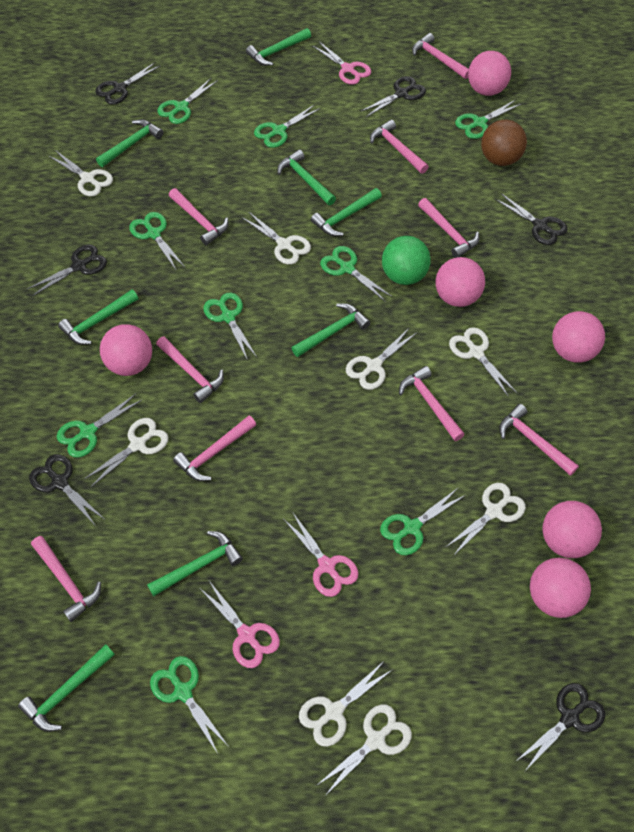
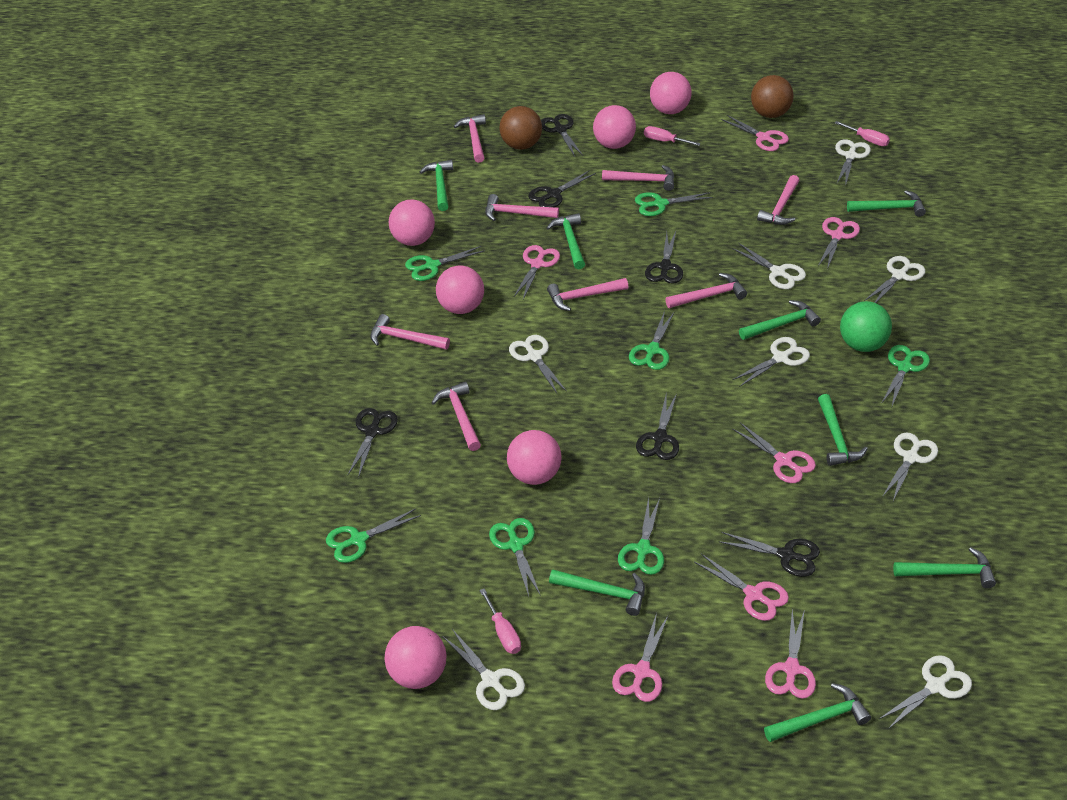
brown ball: 1 -> 2
green scissors: 9 -> 7
pink hammer: 9 -> 8
pink scissors: 3 -> 7
pink screwdriver: 0 -> 3

